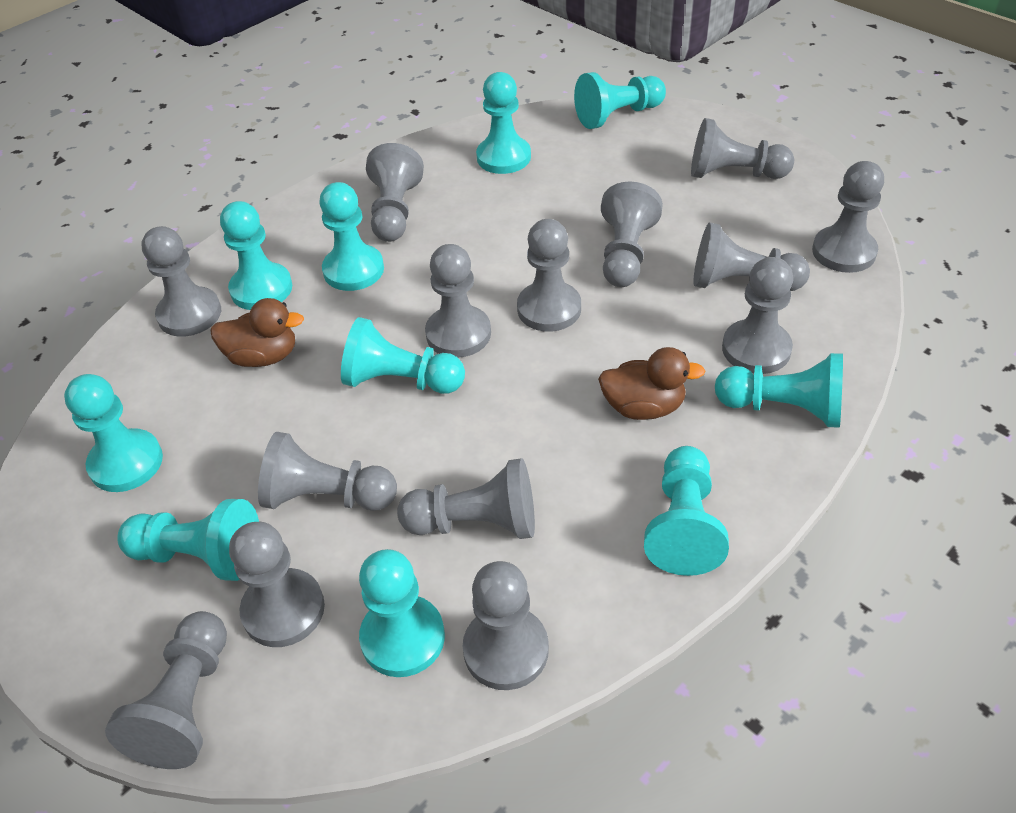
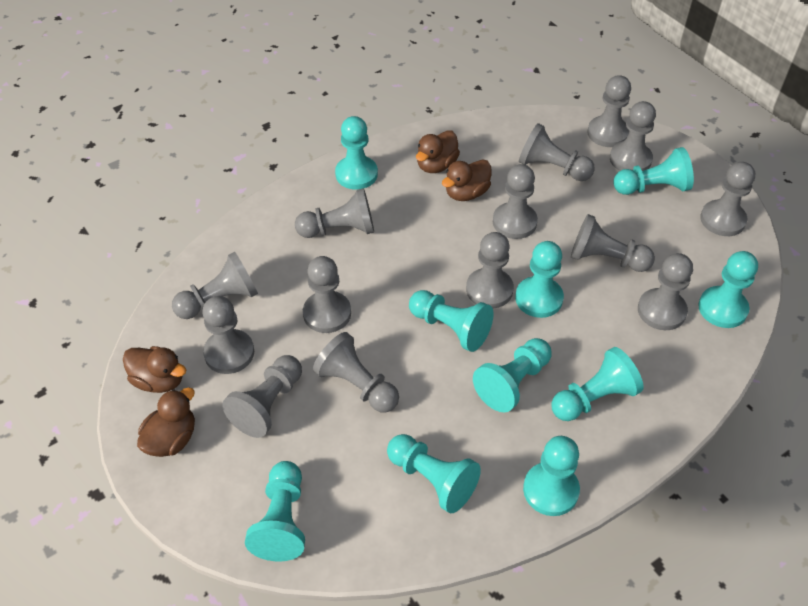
brown duck: 2 -> 4

